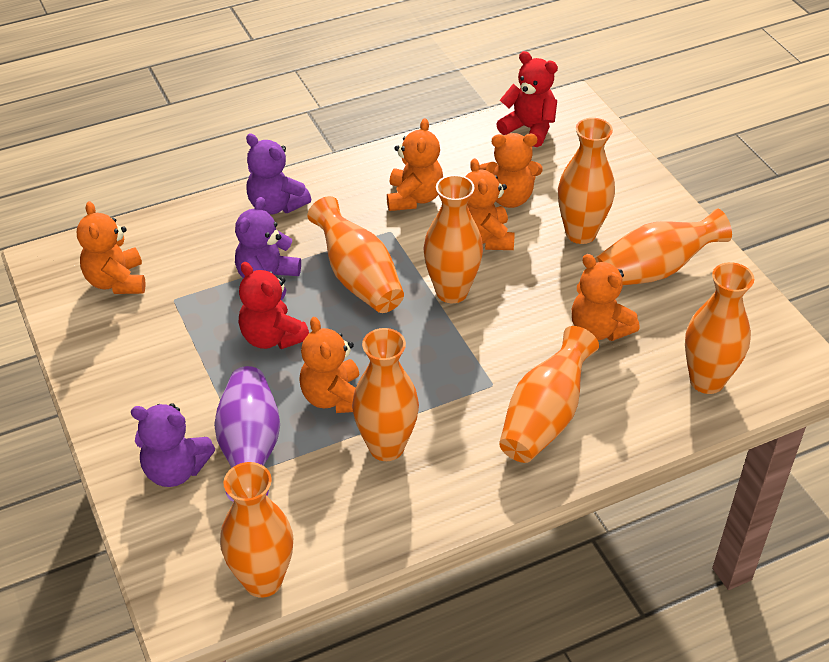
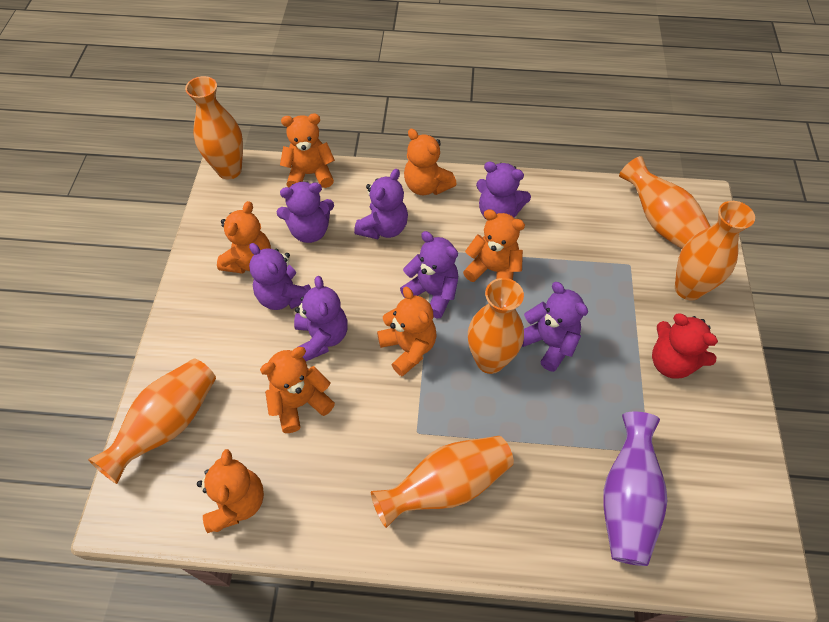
orange teddy bear: 6 -> 7
orange vase: 8 -> 6
purple teddy bear: 3 -> 7
red teddy bear: 2 -> 1

